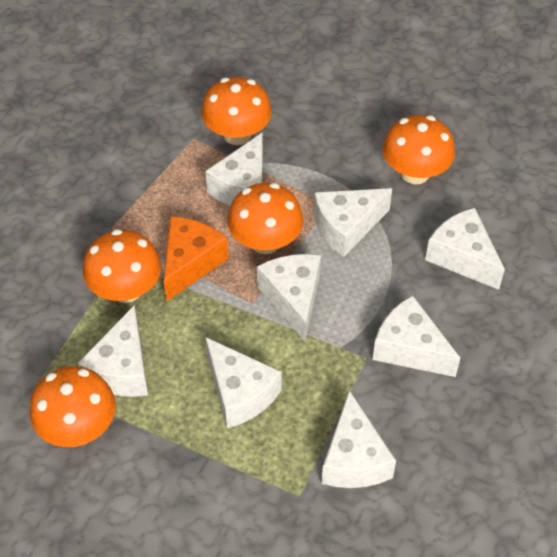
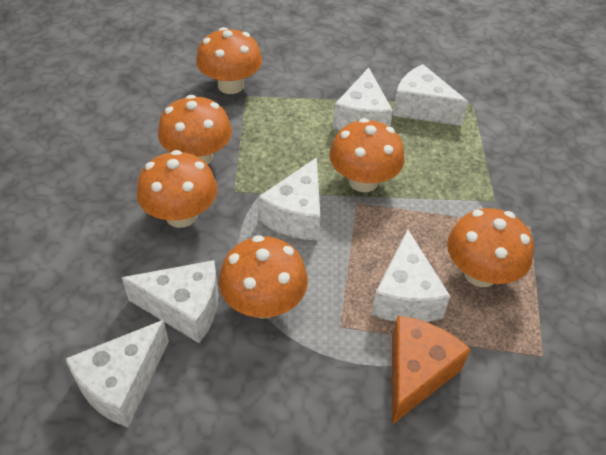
orange mushroom: 5 -> 6
white cheese: 8 -> 6

